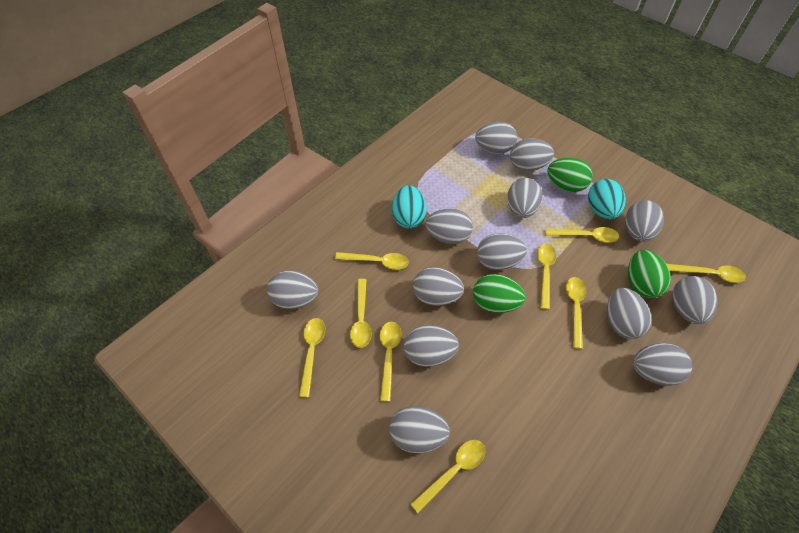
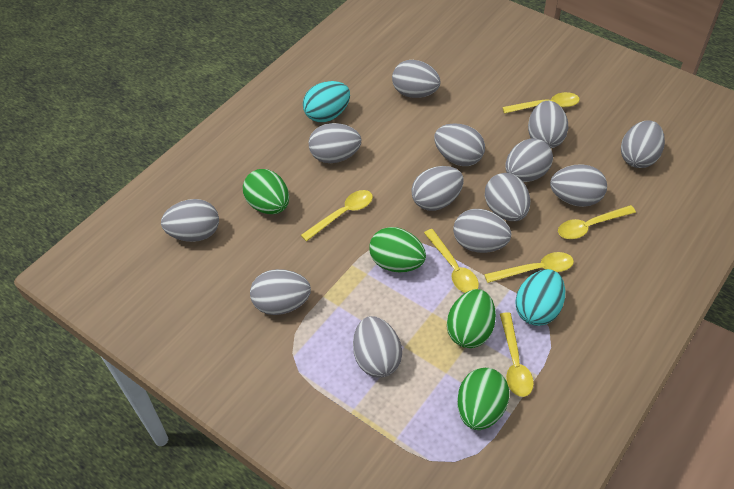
green egg: 3 -> 4
yellow spoon: 9 -> 6

